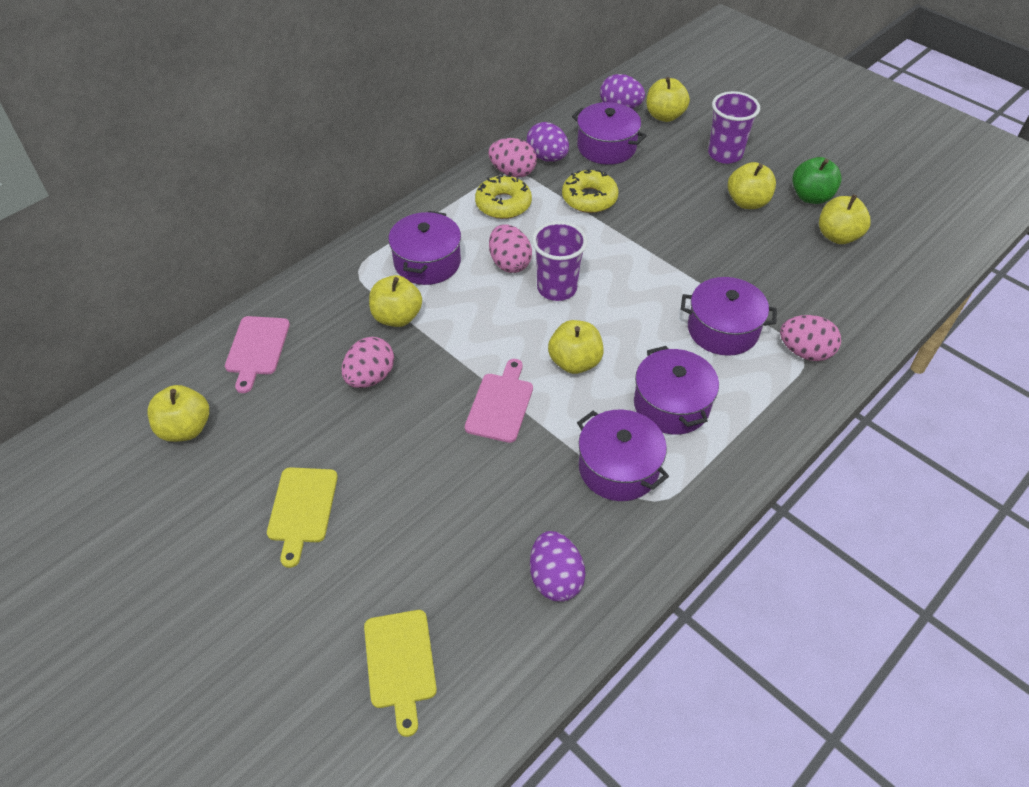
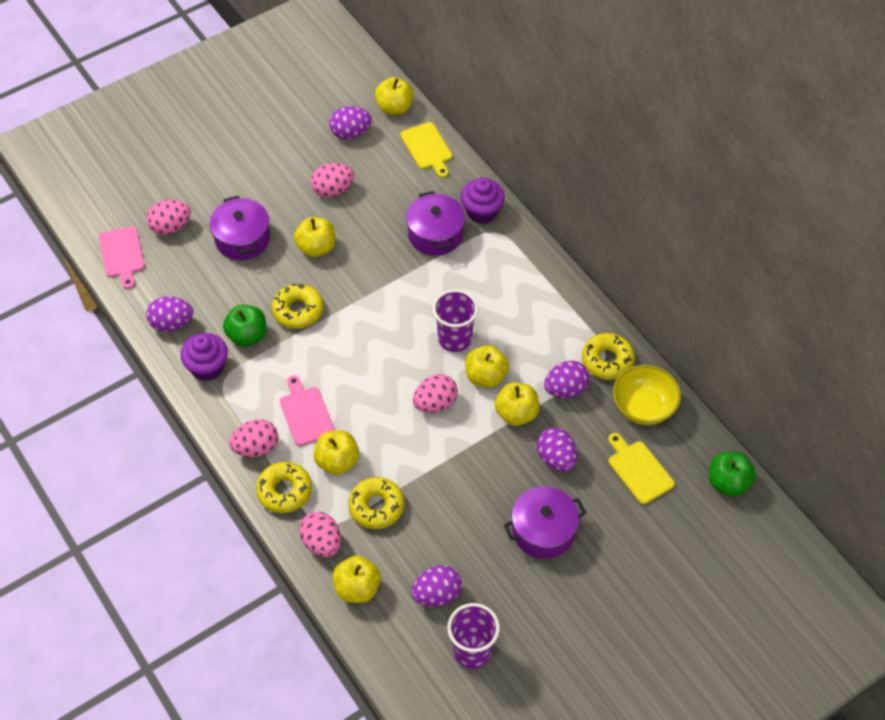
green apple: 1 -> 2
pink egg: 4 -> 5
purple cupcake: 0 -> 2
purple egg: 3 -> 5
purple pot: 5 -> 3
yellow bowl: 0 -> 1
yellow donut: 2 -> 4

